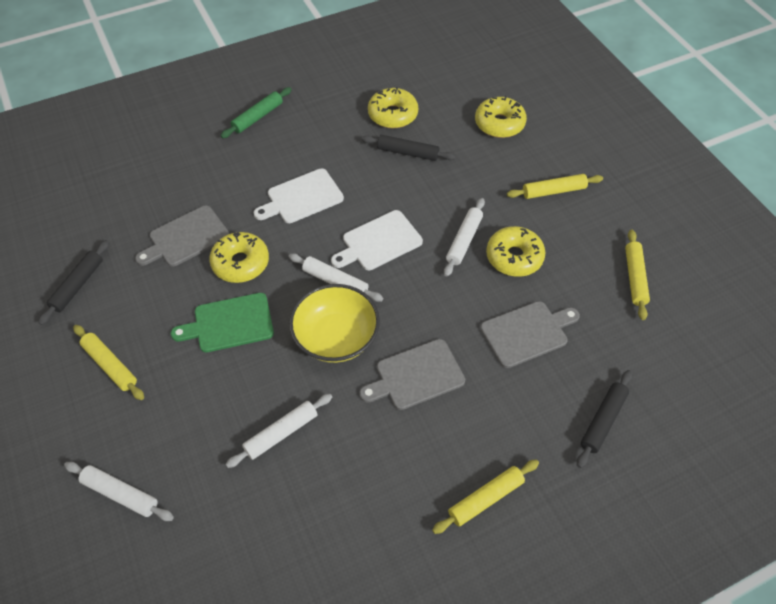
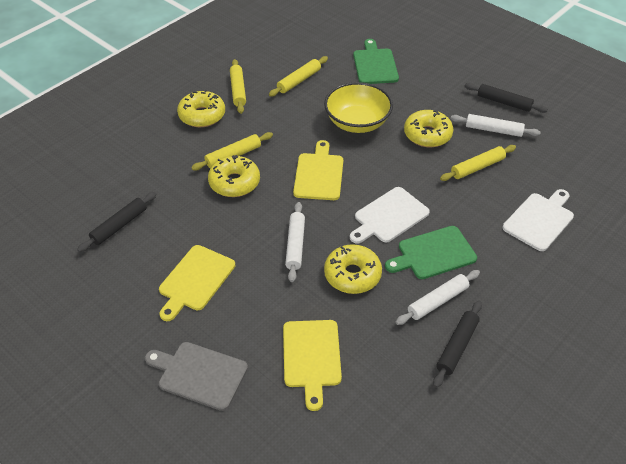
green cutting board: 1 -> 2
green rolling pin: 1 -> 0
grey cutting board: 3 -> 1
white rolling pin: 4 -> 3
yellow cutting board: 0 -> 3

